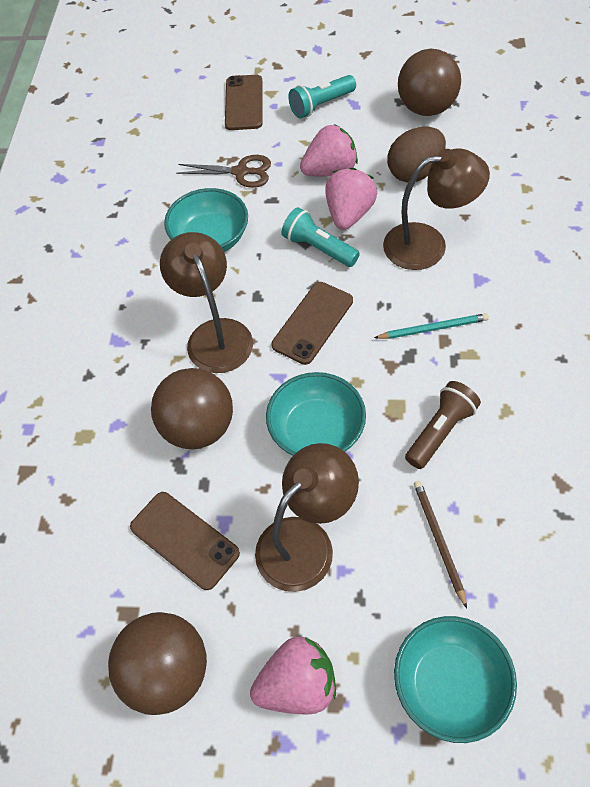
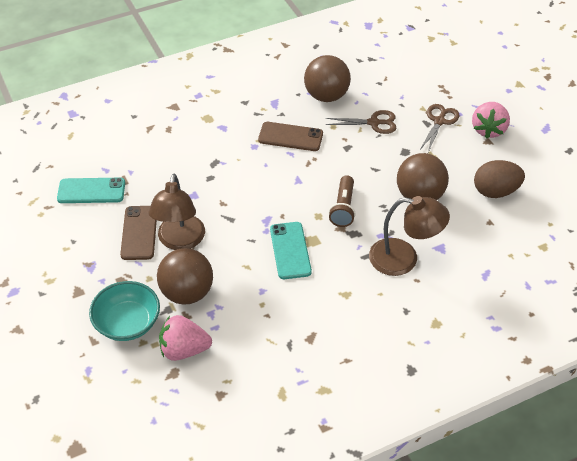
brown lamp: 3 -> 2
brown pencil: 1 -> 0
brown phone: 3 -> 2
brown scissors: 1 -> 2
pink strawberry: 3 -> 2
turquoise bowl: 3 -> 1
turquoise flashlight: 2 -> 0
turquoise pencil: 1 -> 0
turquoise phone: 0 -> 2

